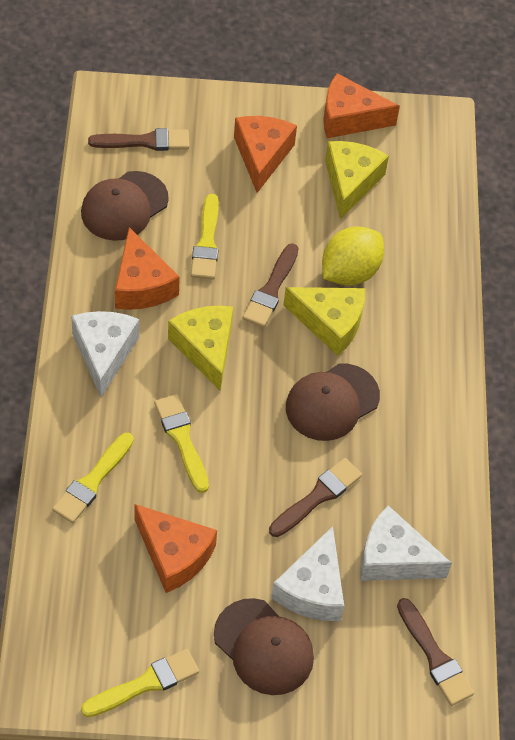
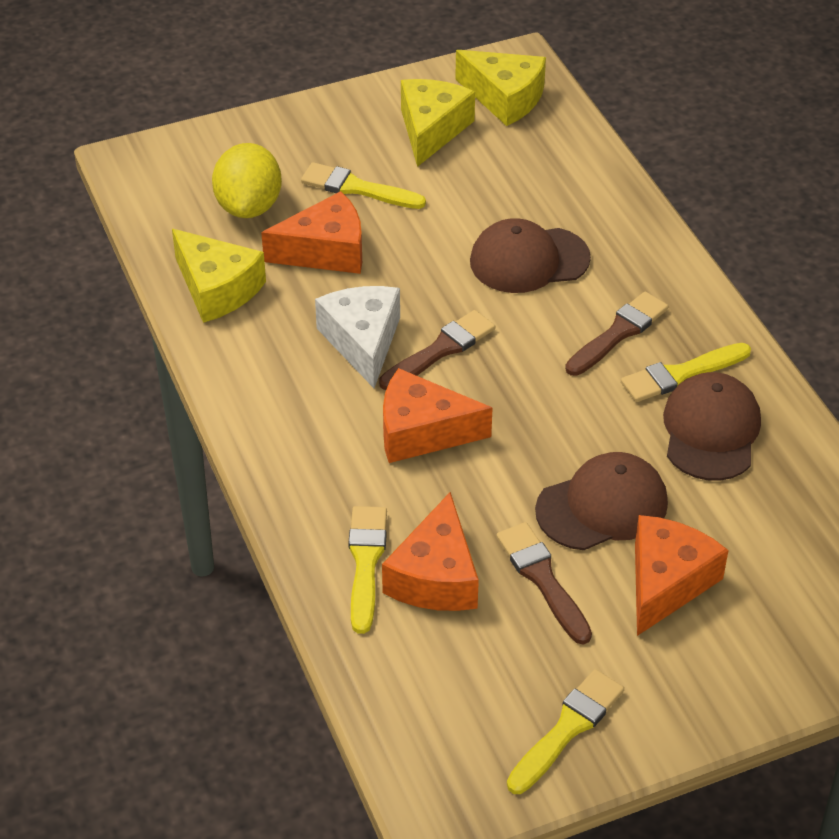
brown brush: 4 -> 3
white cheese: 3 -> 1

